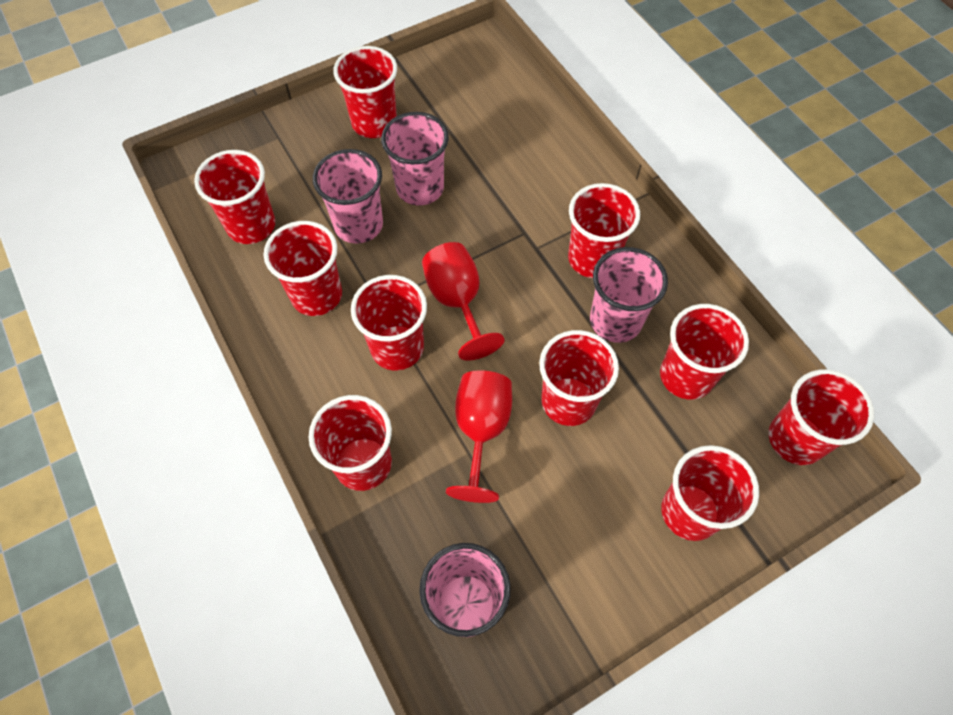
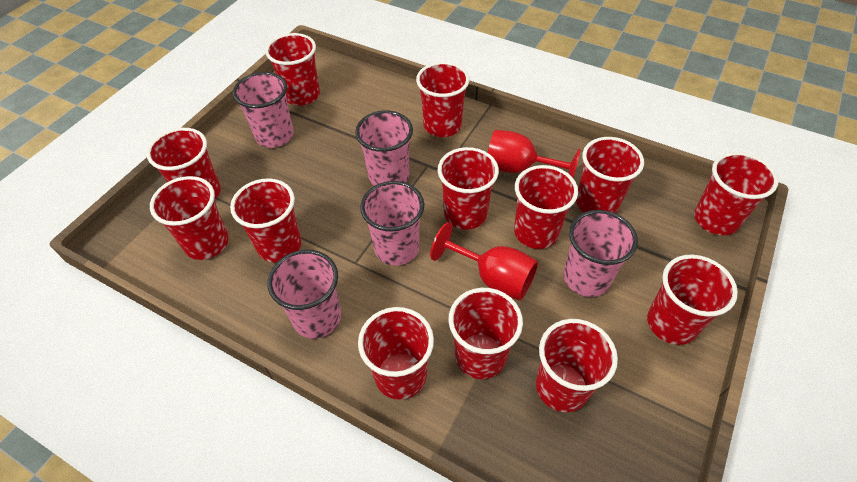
pink cup: 4 -> 5
red cup: 10 -> 13

